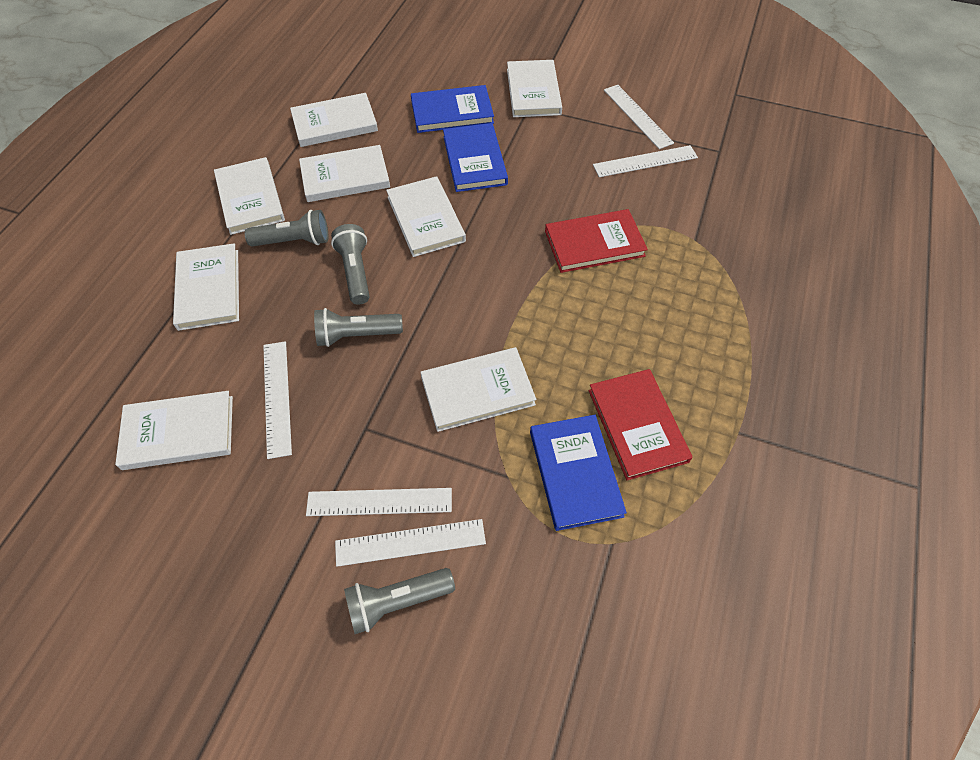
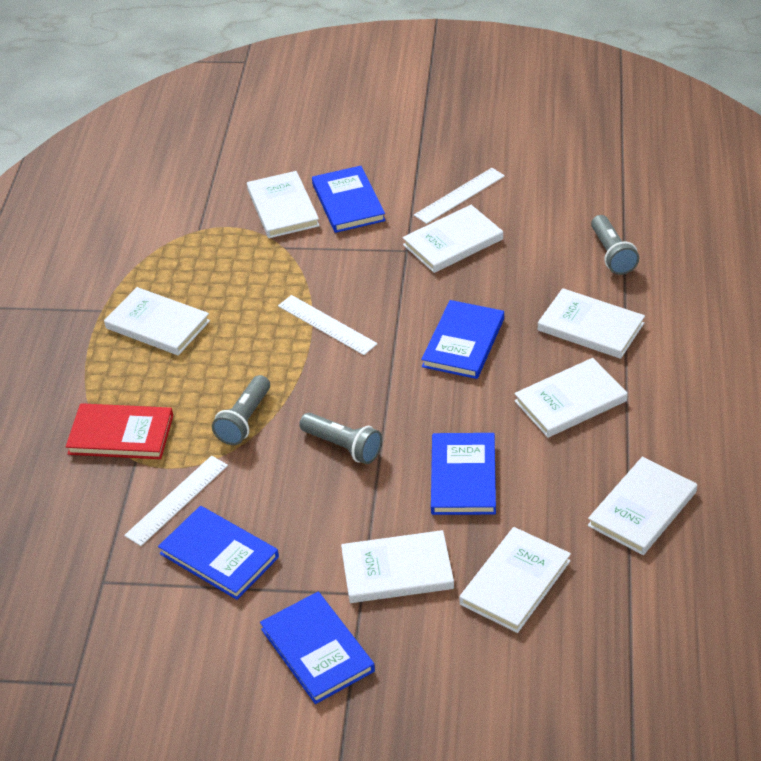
blue book: 3 -> 5
grey flashlight: 4 -> 3
red book: 2 -> 1
white ruler: 5 -> 3

